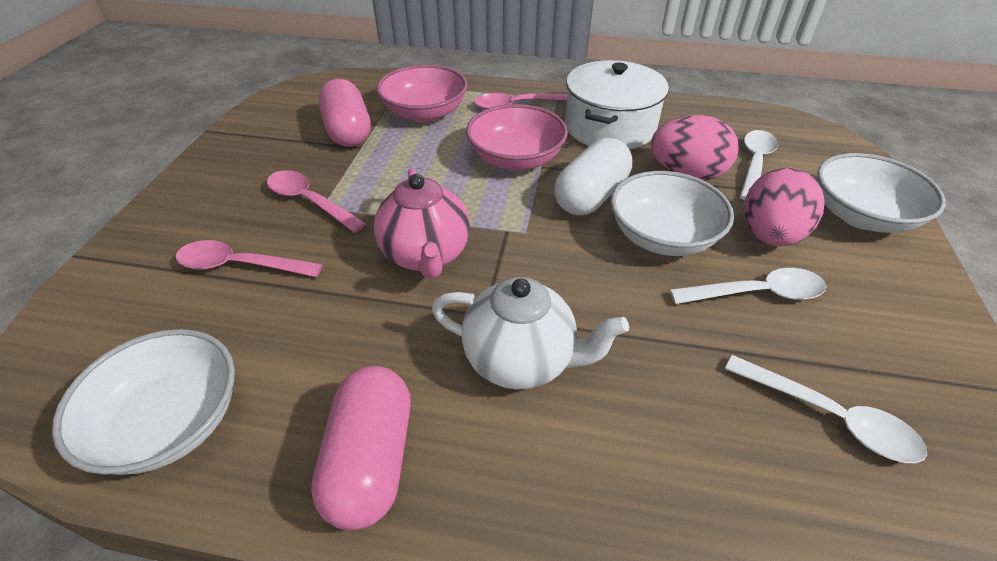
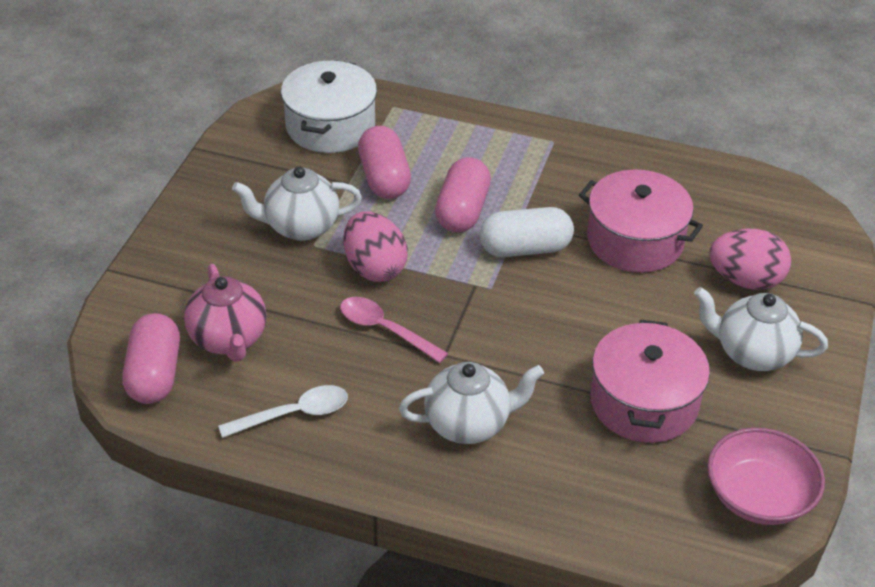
pink bowl: 2 -> 1
pink capsule: 2 -> 3
pink pot: 0 -> 2
pink spoon: 3 -> 1
white bowl: 3 -> 0
white spoon: 3 -> 1
white teapot: 1 -> 3

